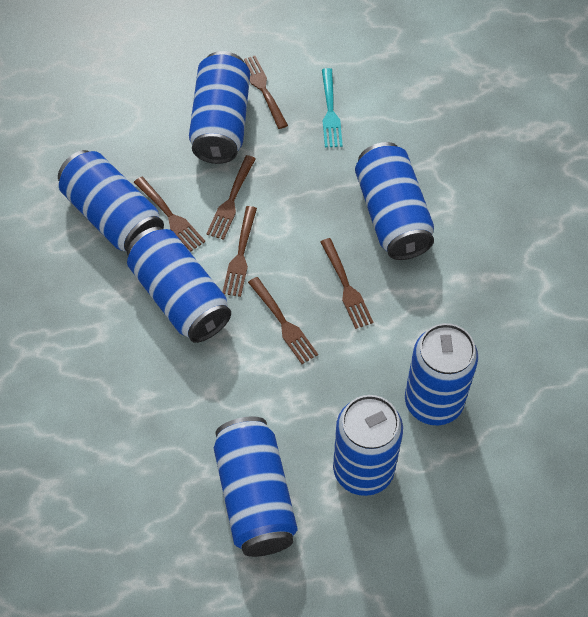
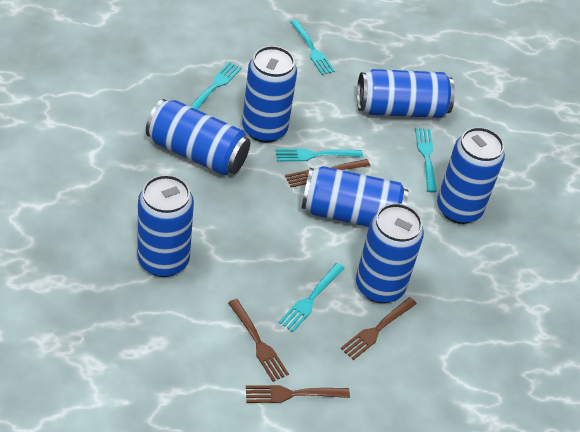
brown fork: 6 -> 4
turquoise fork: 1 -> 5

